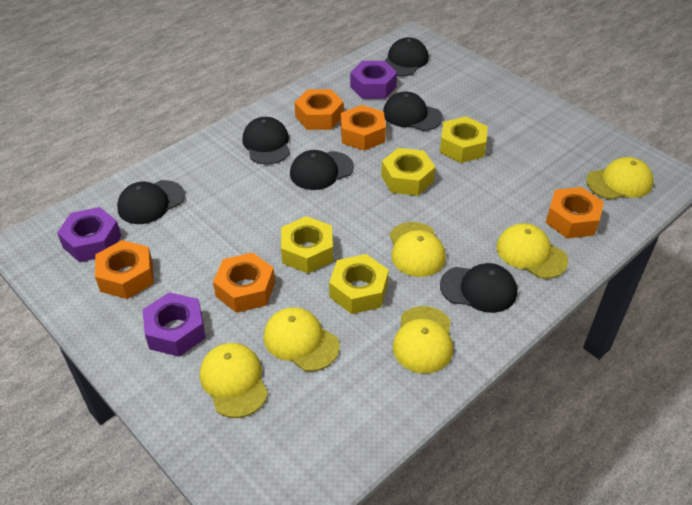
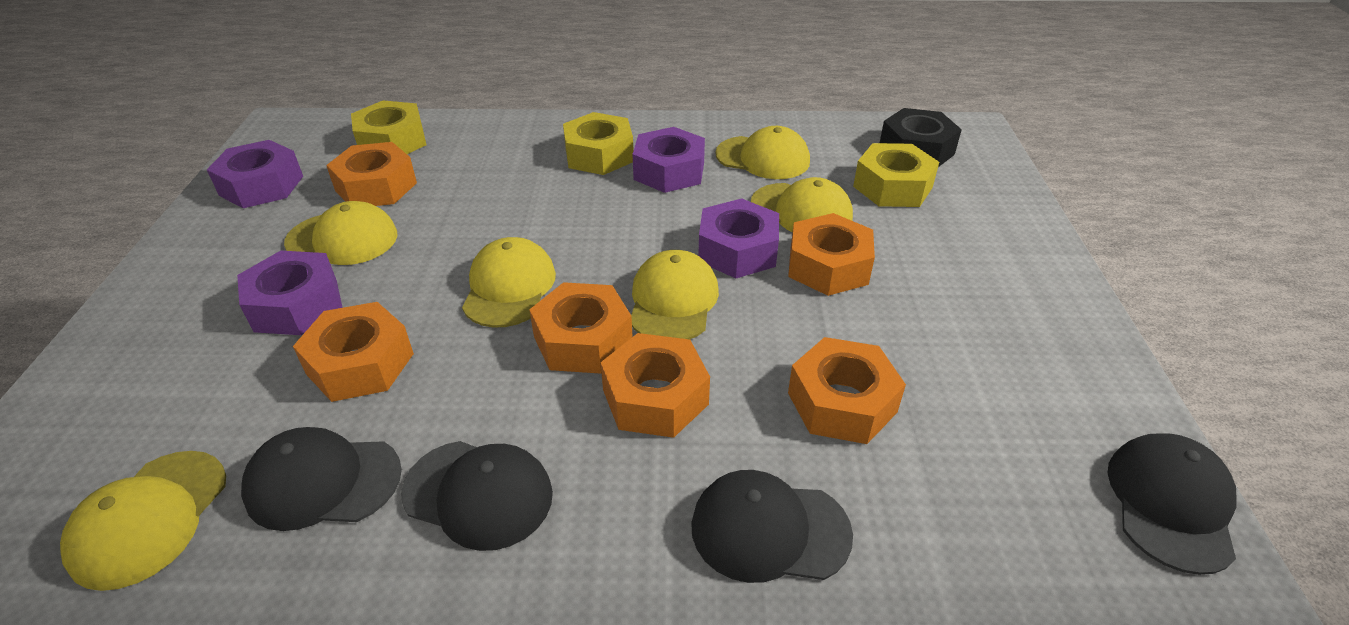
black cap: 6 -> 4
black nut: 0 -> 1
orange nut: 5 -> 6
purple nut: 3 -> 4
yellow nut: 4 -> 3

